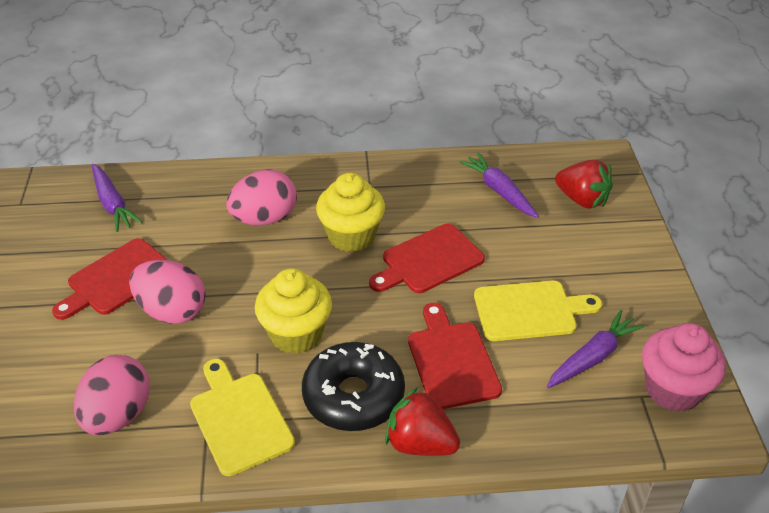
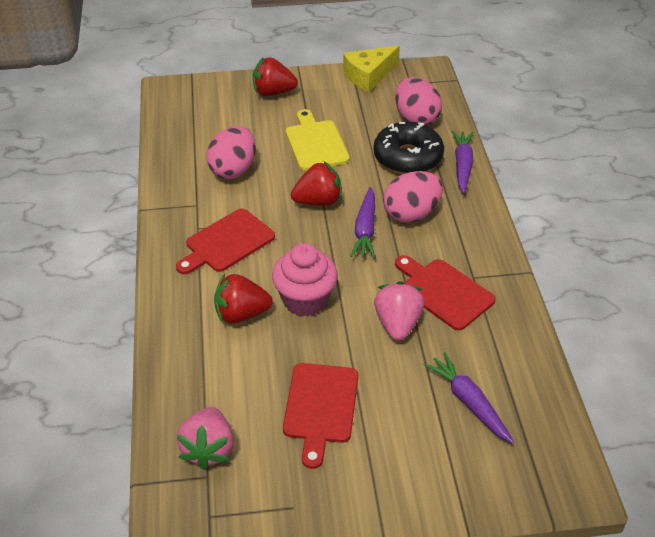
pink strawberry: 0 -> 2
red strawberry: 2 -> 3
yellow cheese: 0 -> 1
yellow cupcake: 2 -> 0
yellow cutting board: 2 -> 1

